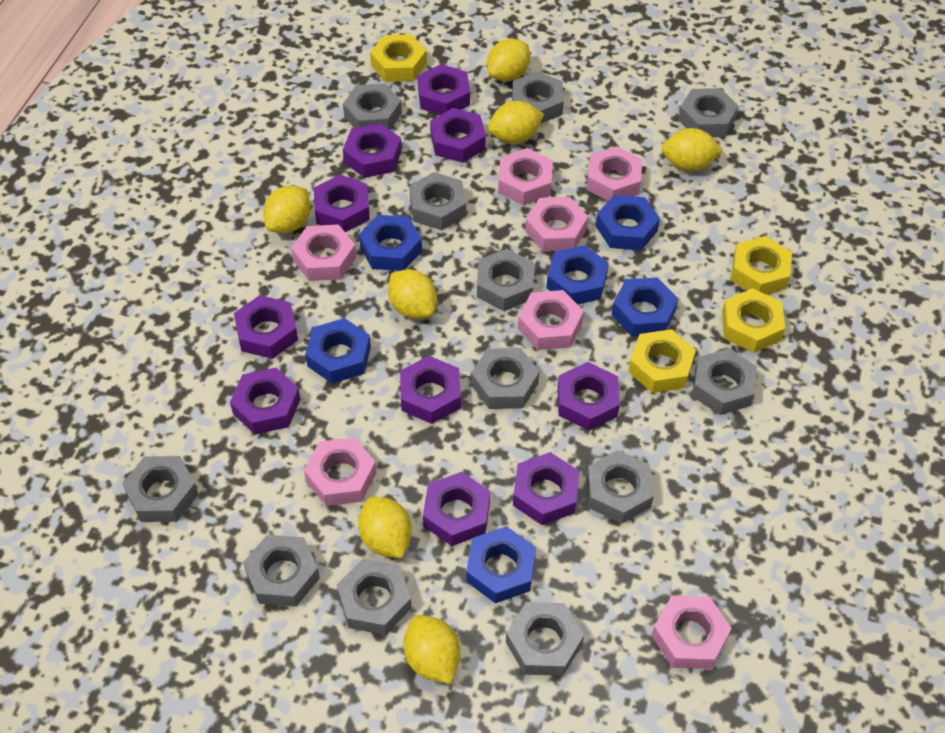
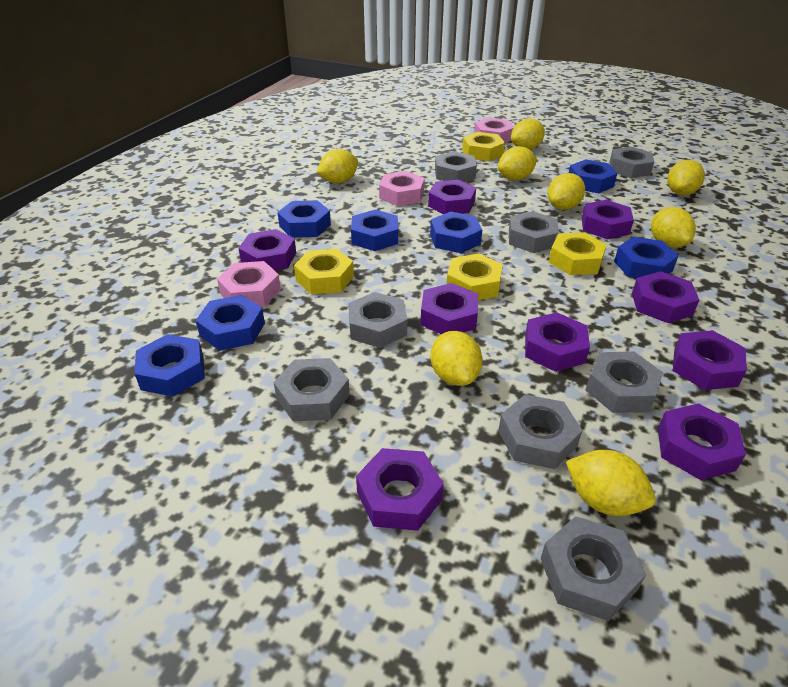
blue nut: 6 -> 7
grey nut: 12 -> 8
pink nut: 7 -> 3
purple nut: 10 -> 9
yellow lemon: 7 -> 8

